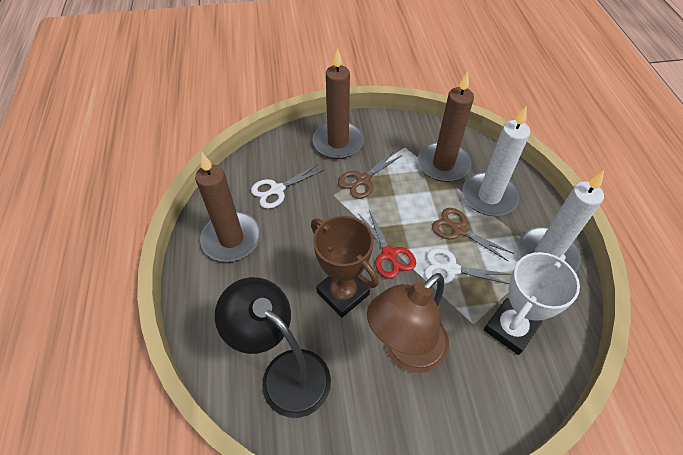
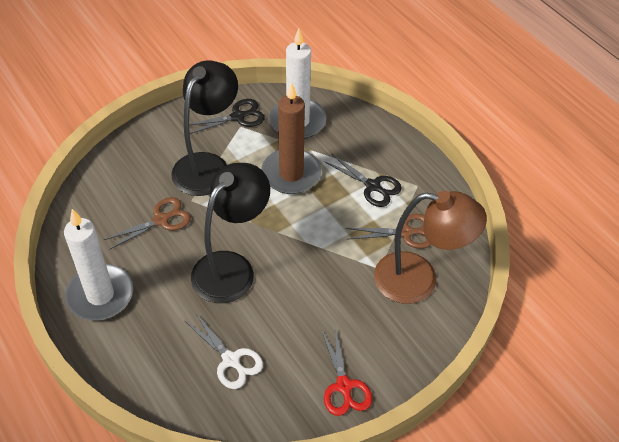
black lamp: 1 -> 2
black scissors: 0 -> 2
brown candle: 3 -> 1
brown trophy: 1 -> 0
white scissors: 2 -> 1
white trophy: 1 -> 0

